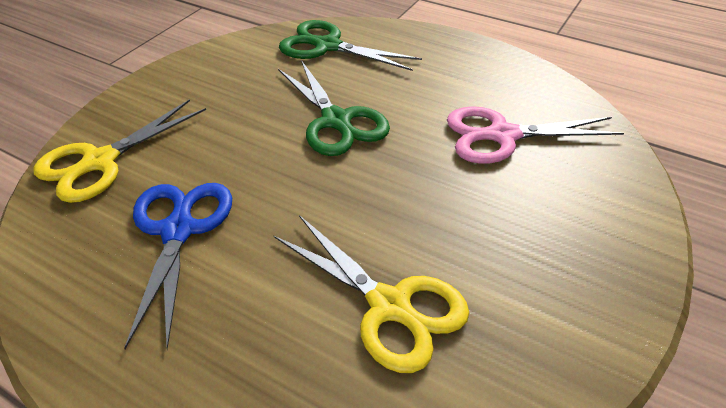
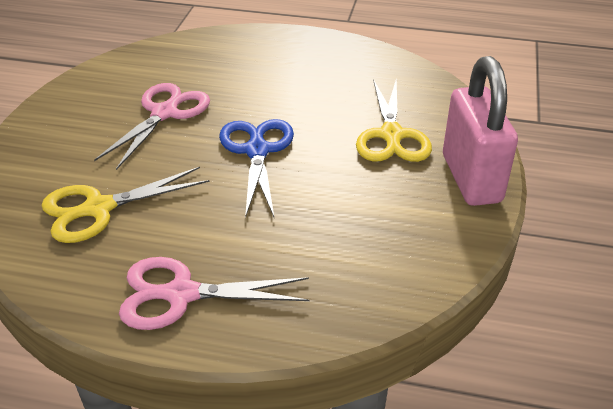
green scissors: 2 -> 0
pink padlock: 0 -> 1
pink scissors: 1 -> 2

